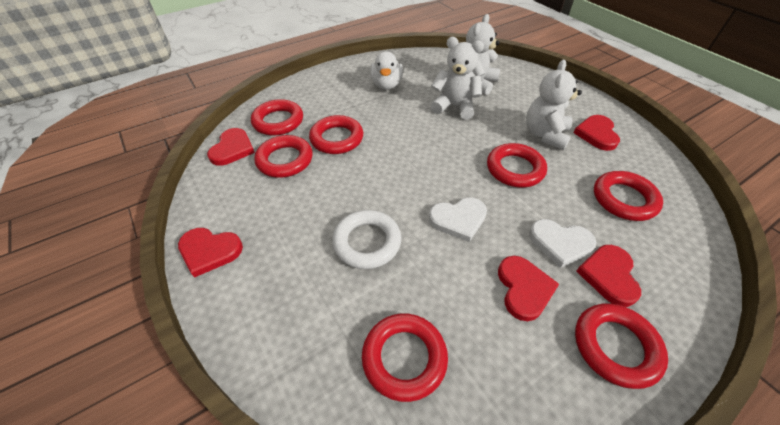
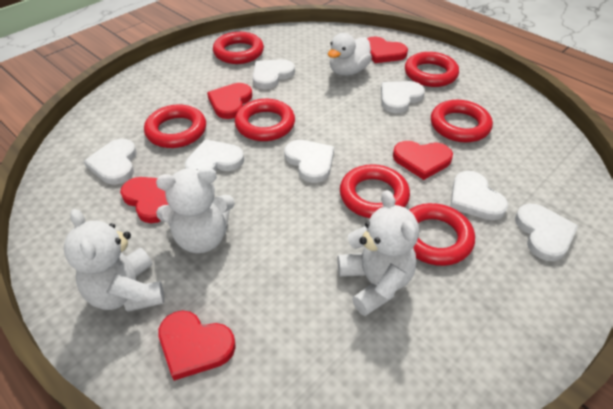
white heart: 2 -> 7
white ring: 1 -> 0

